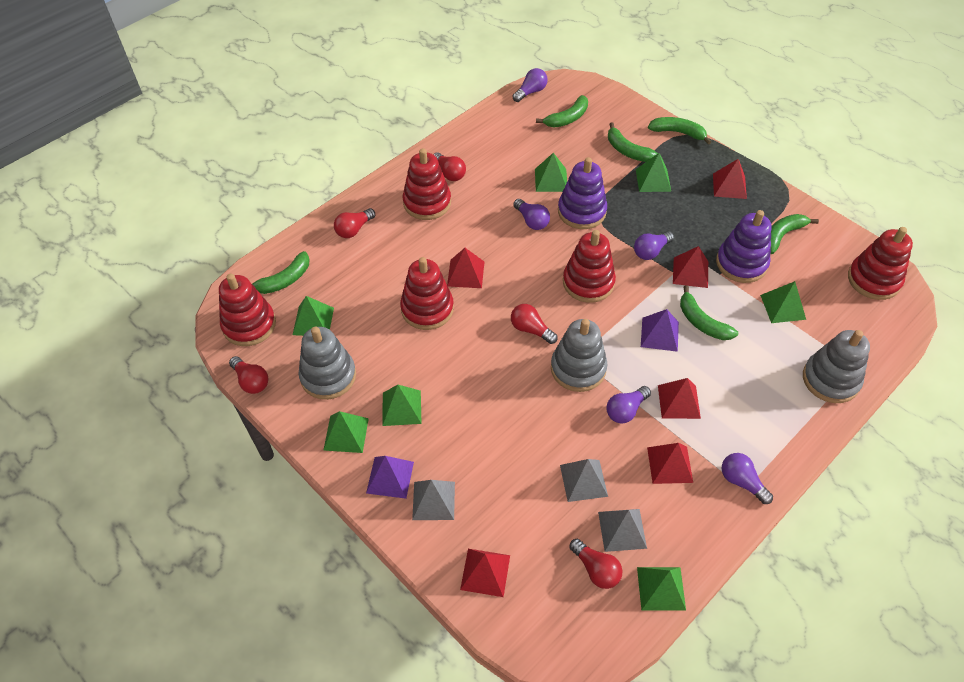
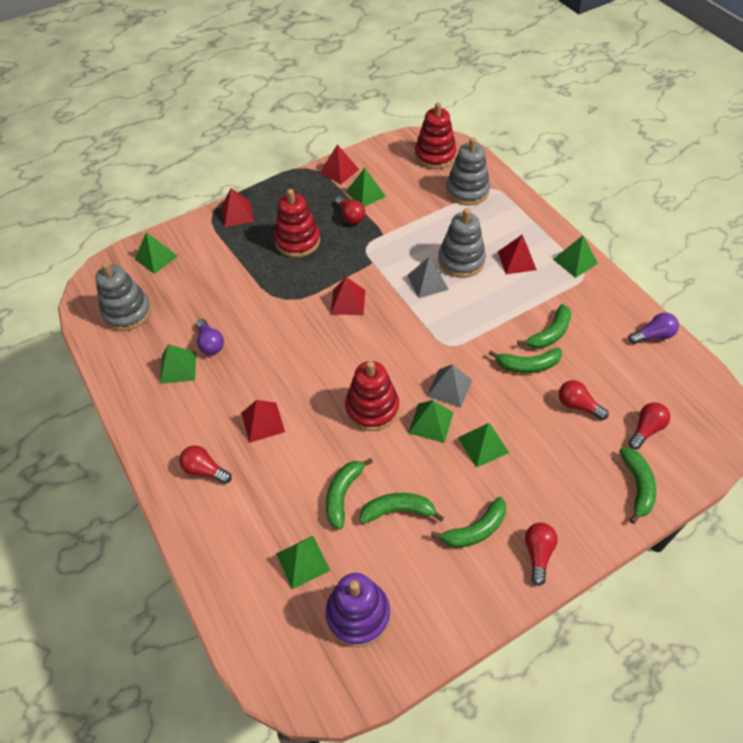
grey pyramid: 3 -> 2
purple light bulb: 5 -> 2
purple pyramid: 2 -> 0
purple stacking toy: 2 -> 1
red pyramid: 6 -> 5
red stacking toy: 5 -> 3

